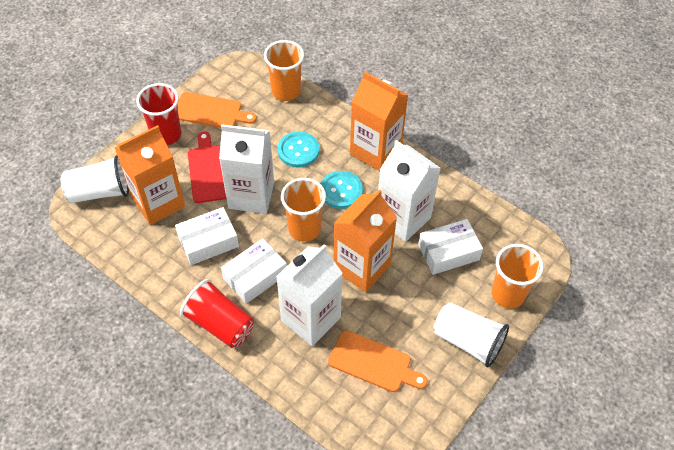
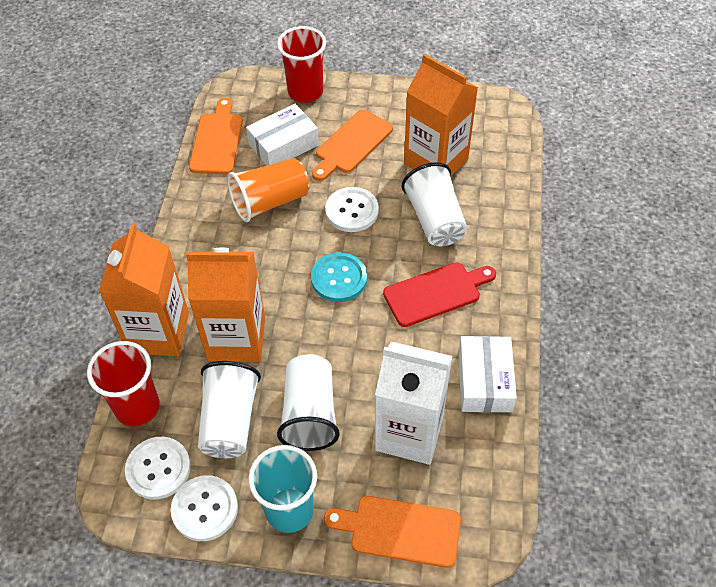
orange cup: 3 -> 1
orange cutting board: 2 -> 3
turquoise button: 2 -> 1
turquoise cup: 0 -> 1
white box: 3 -> 2
white button: 0 -> 3
white carton: 3 -> 1
white cup: 2 -> 3

